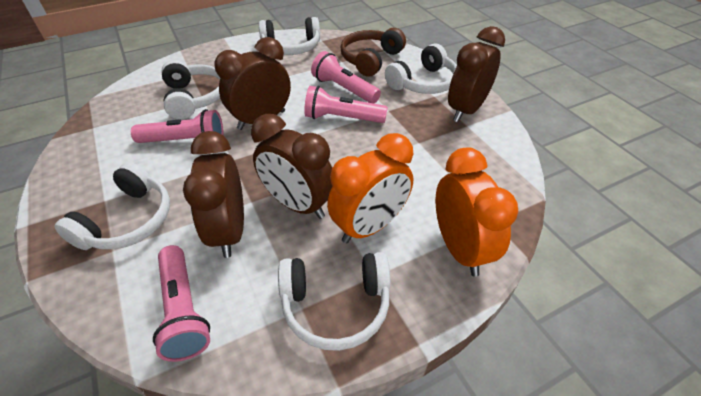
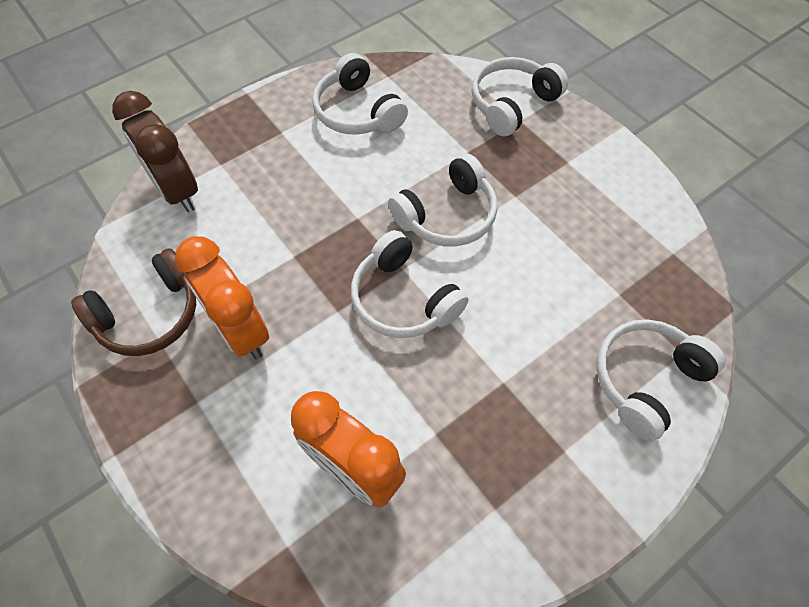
brown clock: 4 -> 1
pink flashlight: 4 -> 0

